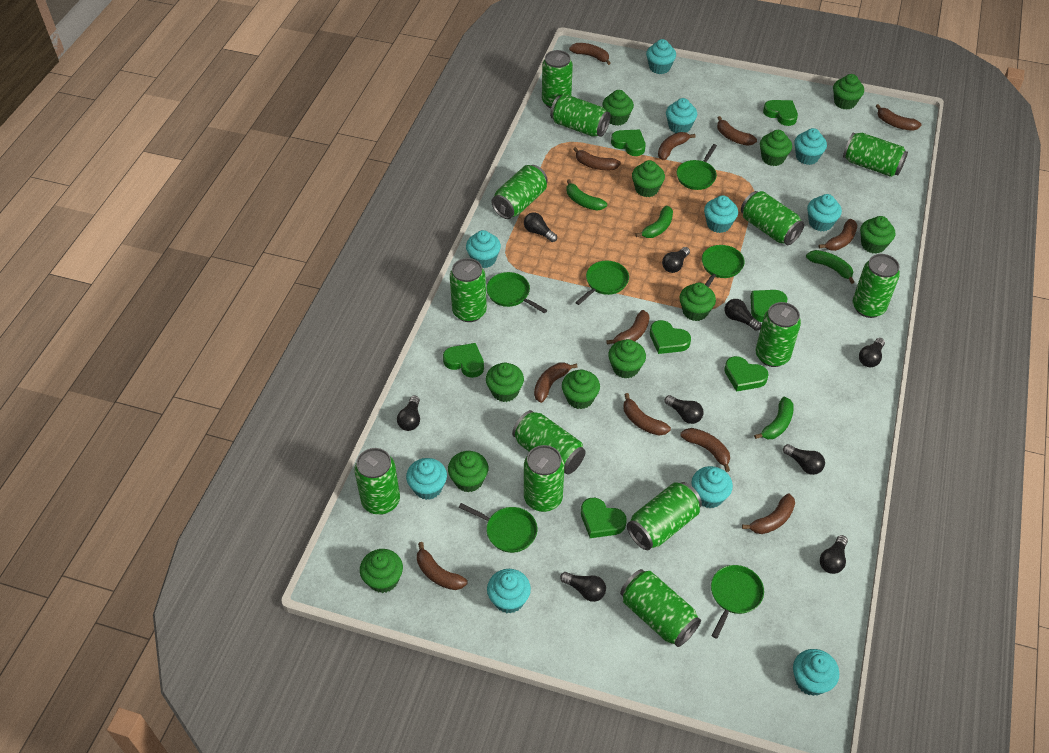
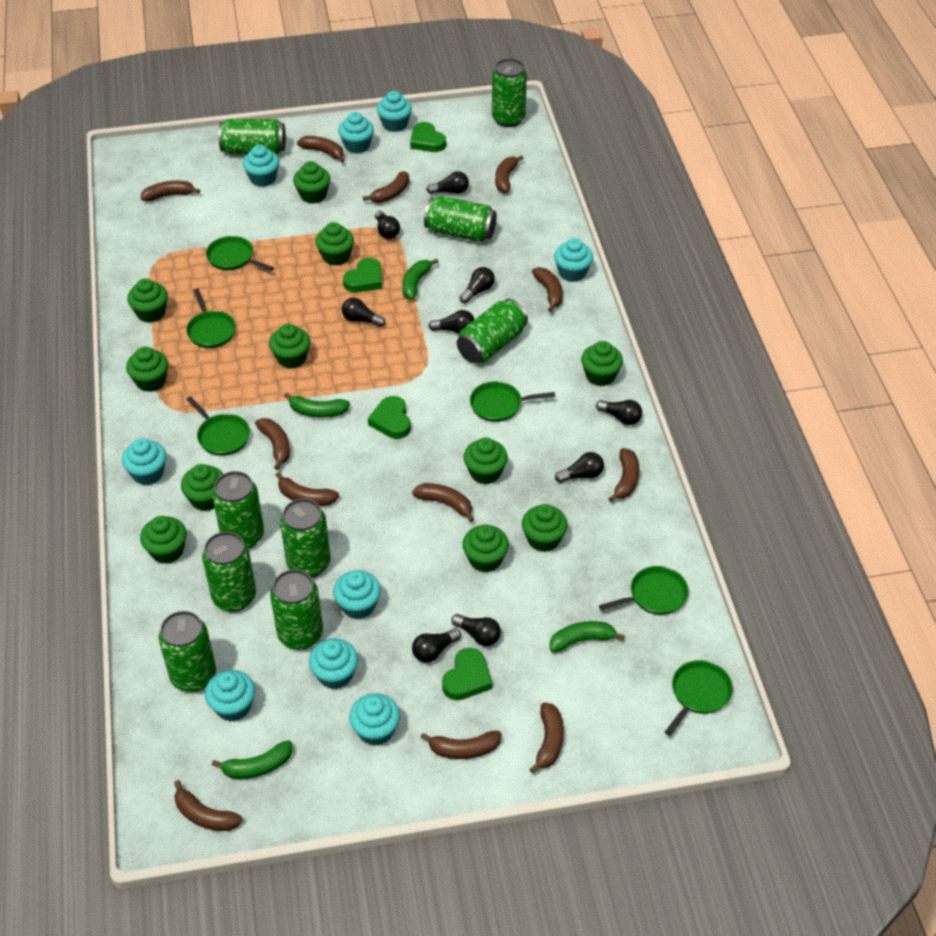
green can: 13 -> 9
green heart: 7 -> 4
turquoise cupcake: 10 -> 9

